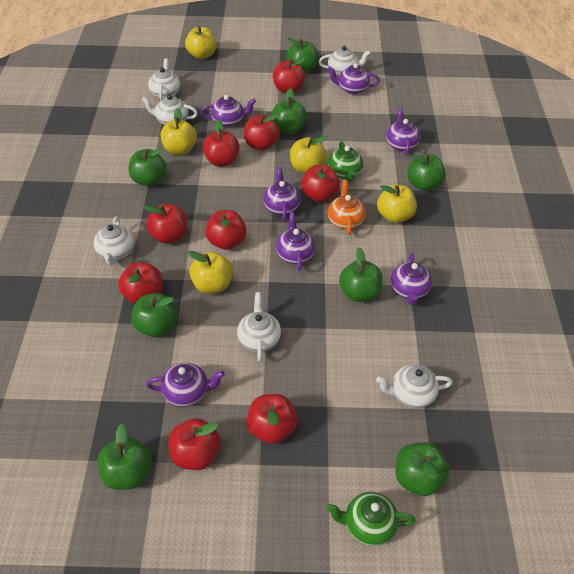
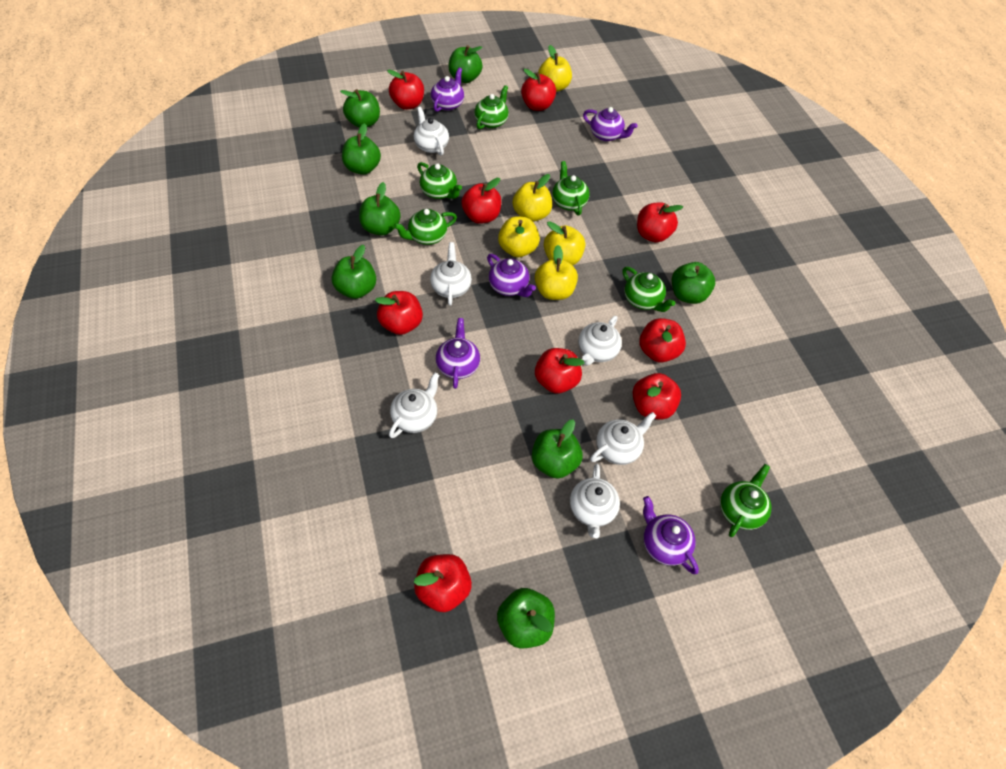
green teapot: 2 -> 6
orange teapot: 1 -> 0
purple teapot: 7 -> 5

